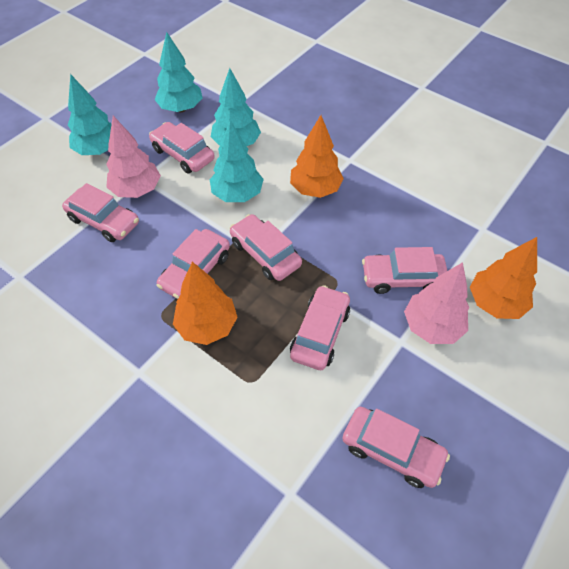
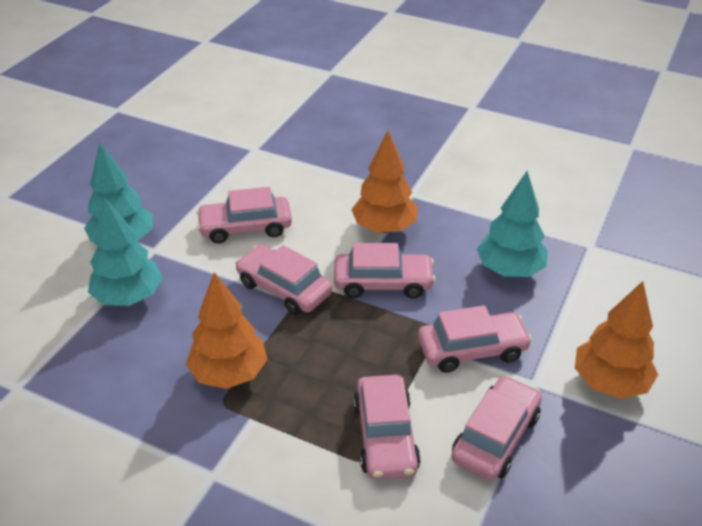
pink car: 7 -> 6
pink tree: 2 -> 0
turquoise tree: 4 -> 3

